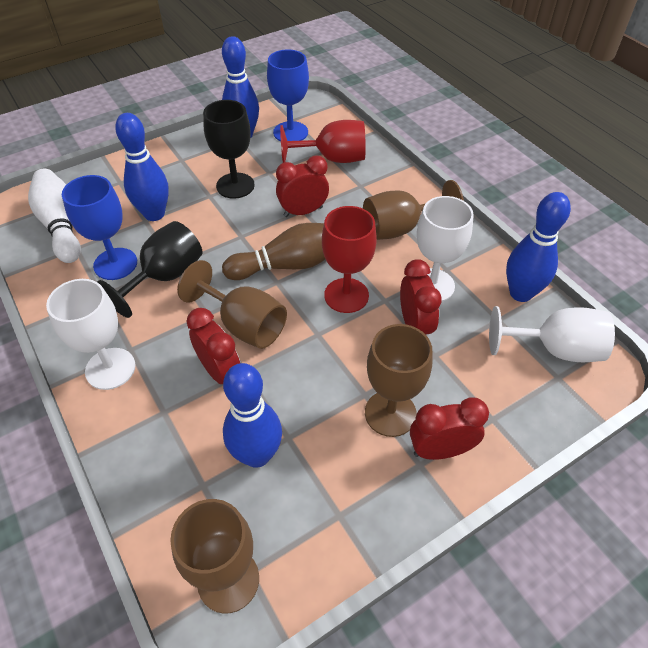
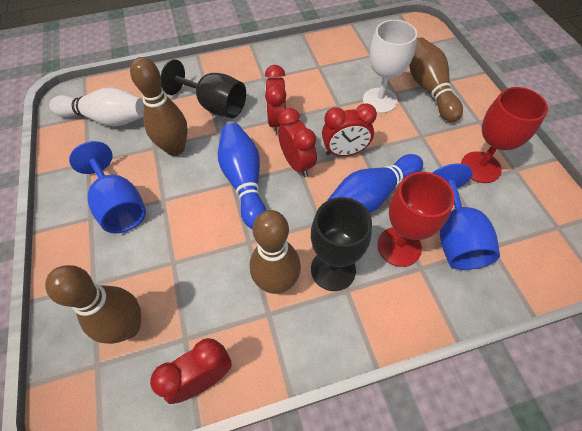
blue bowling pin: 4 -> 2
brown bowling pin: 1 -> 4
brown goblet: 4 -> 0
white goblet: 3 -> 1

